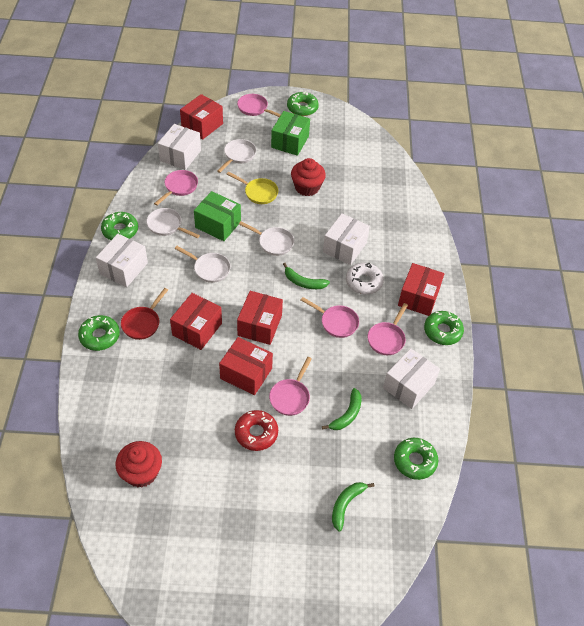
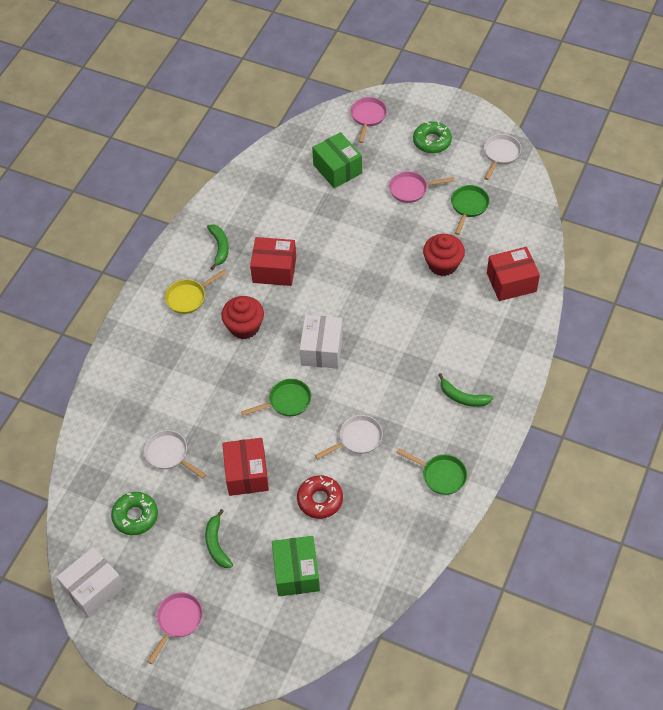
green donut: 5 -> 2
green pan: 0 -> 3
pink pan: 5 -> 3
red box: 5 -> 3
red pan: 1 -> 0
white box: 4 -> 2
white donut: 1 -> 0
white pan: 4 -> 3

